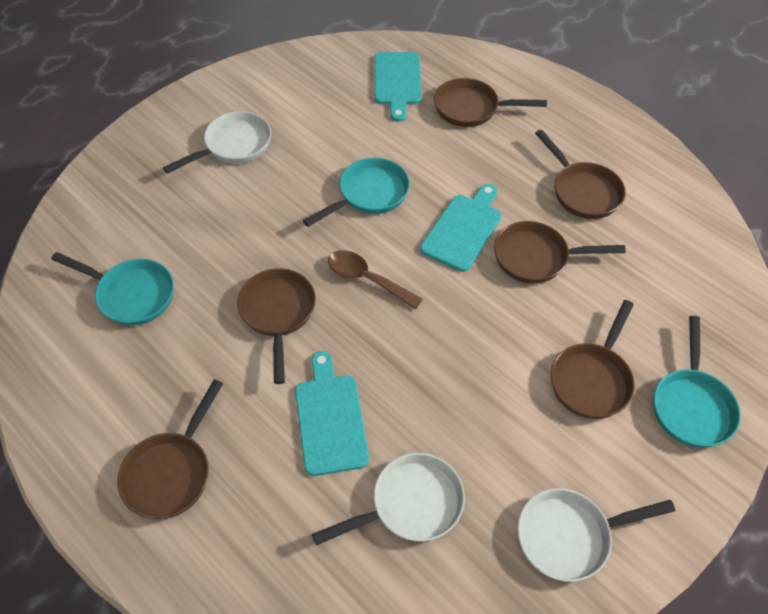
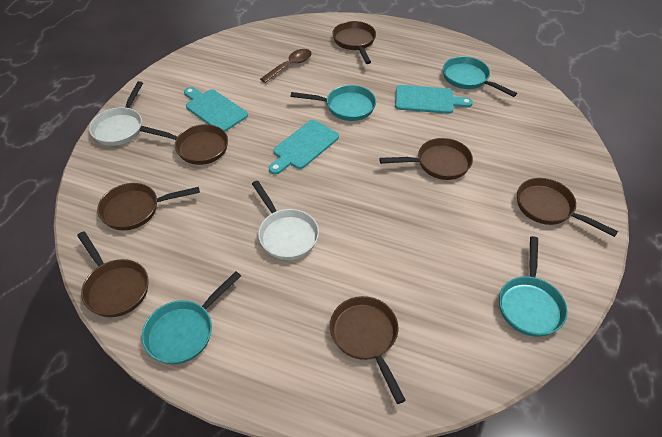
brown pan: 6 -> 7
turquoise pan: 3 -> 4
white pan: 3 -> 2

